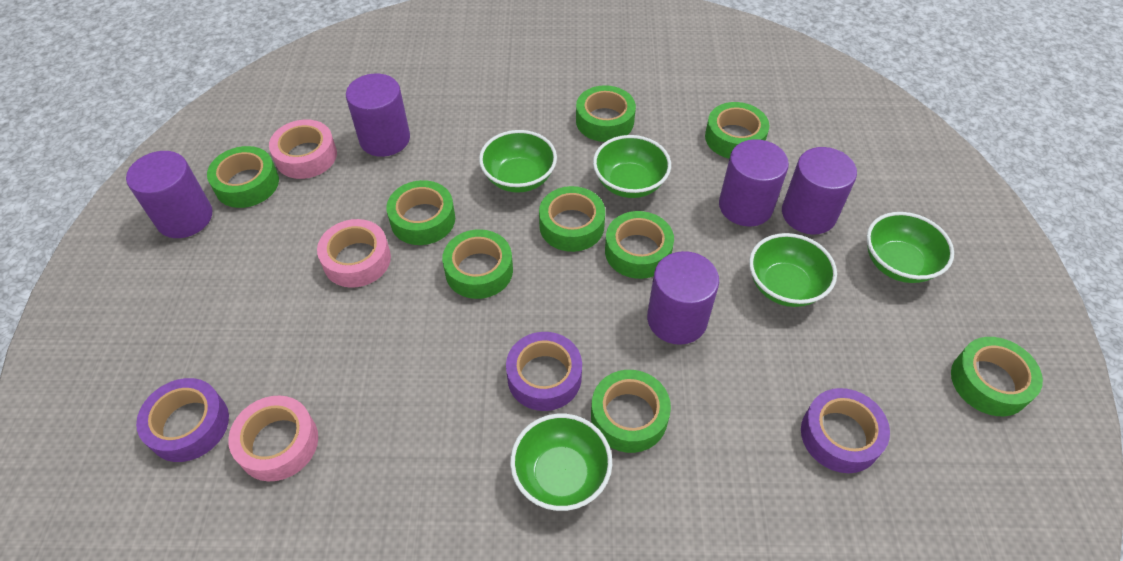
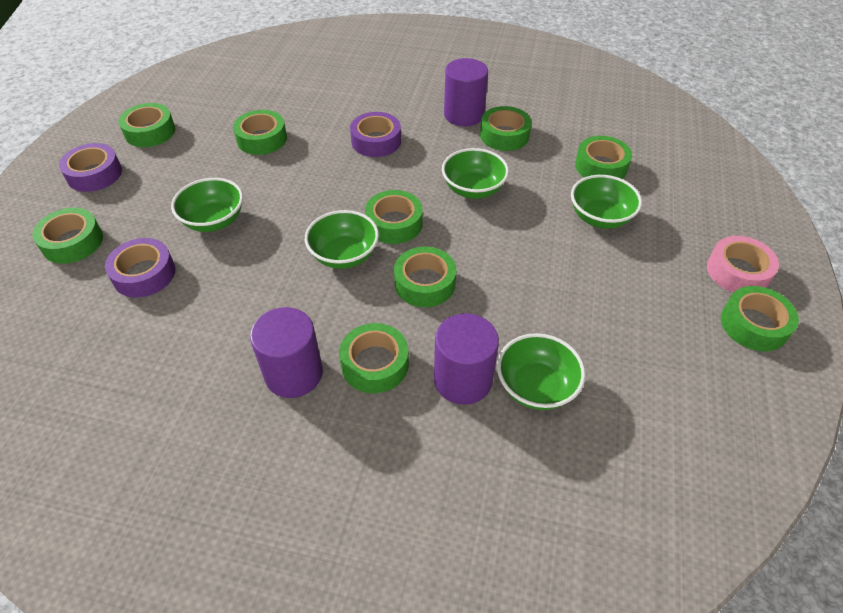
pink tape: 3 -> 1
purple cylinder: 5 -> 3

